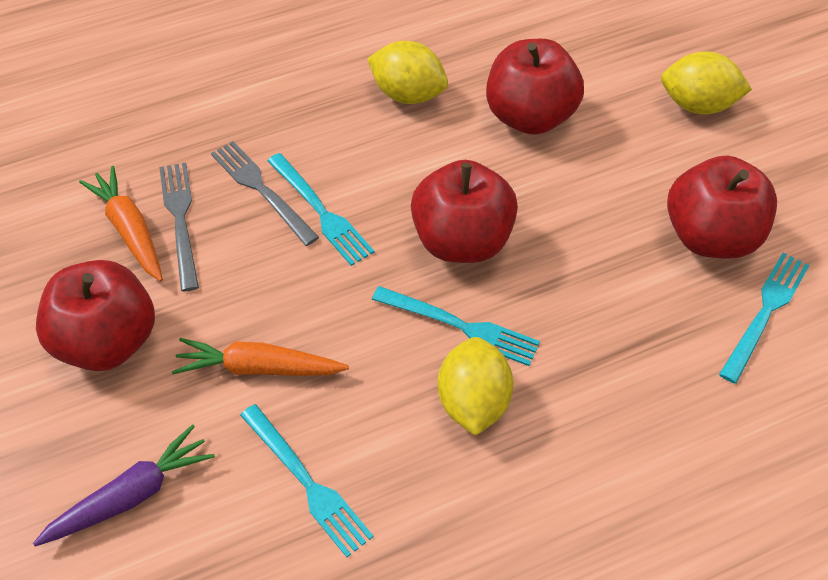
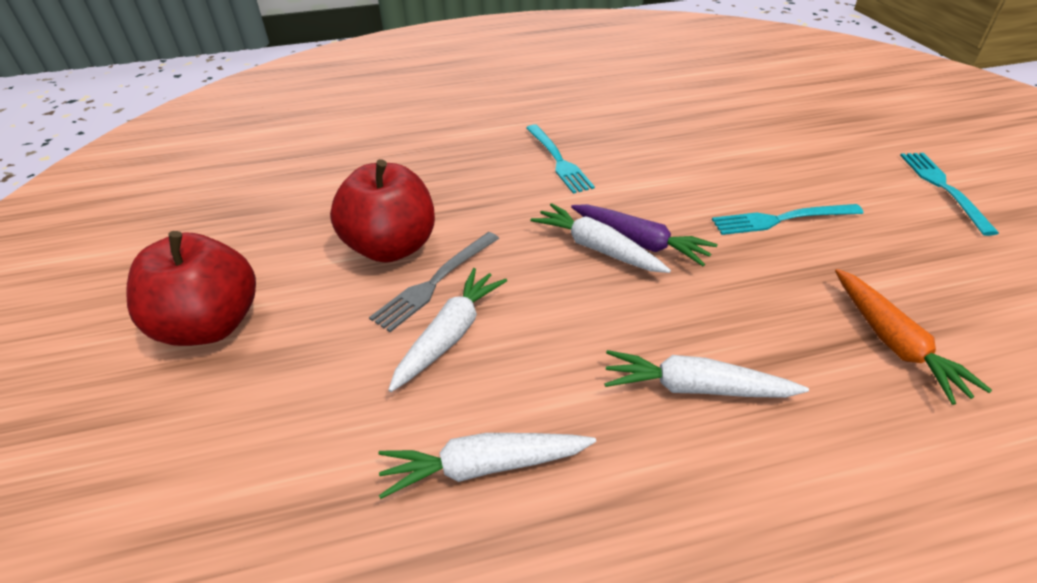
grey fork: 2 -> 1
orange carrot: 2 -> 1
red apple: 4 -> 2
turquoise fork: 4 -> 3
white carrot: 0 -> 4
yellow lemon: 3 -> 0

